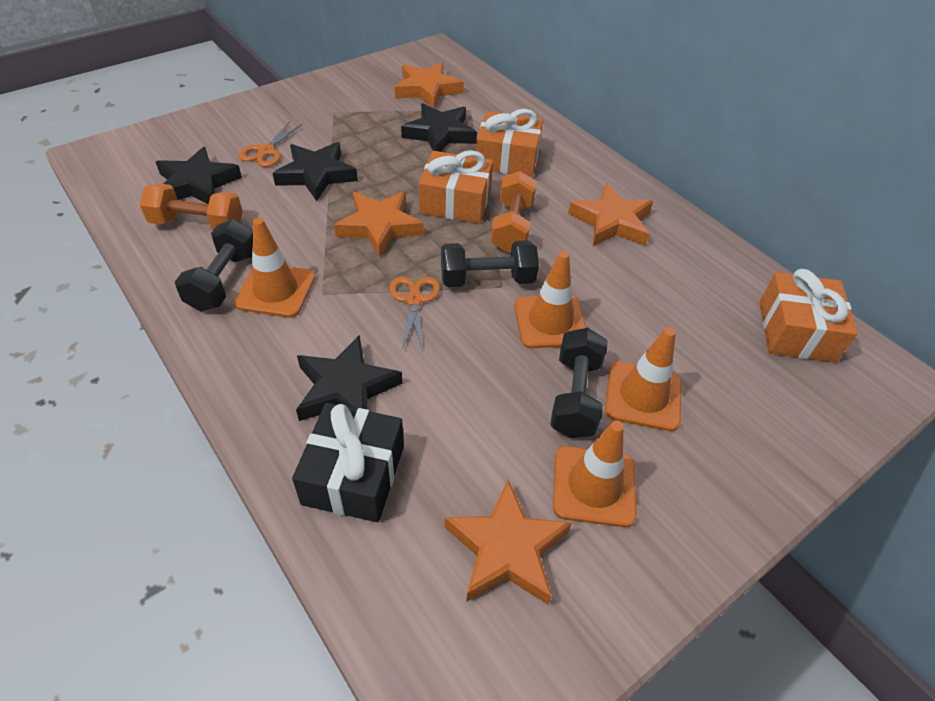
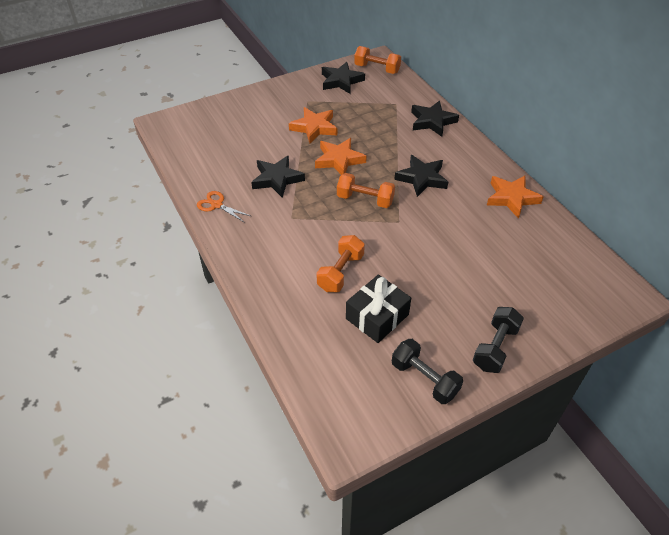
black dumbbell: 3 -> 2
orange dumbbell: 2 -> 3
orange gift: 3 -> 0
orange scissors: 2 -> 1
orange star: 4 -> 3
orange traffic cone: 4 -> 0

